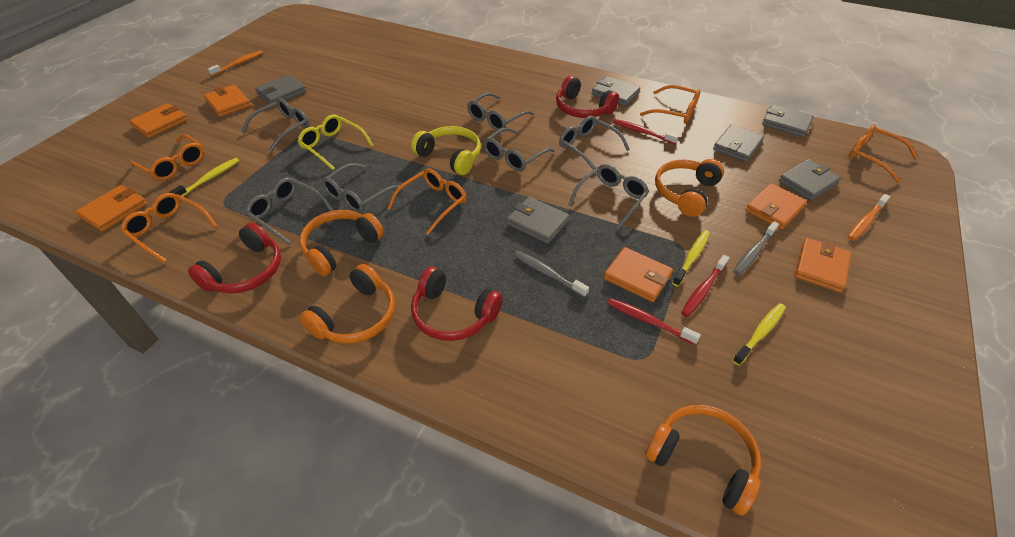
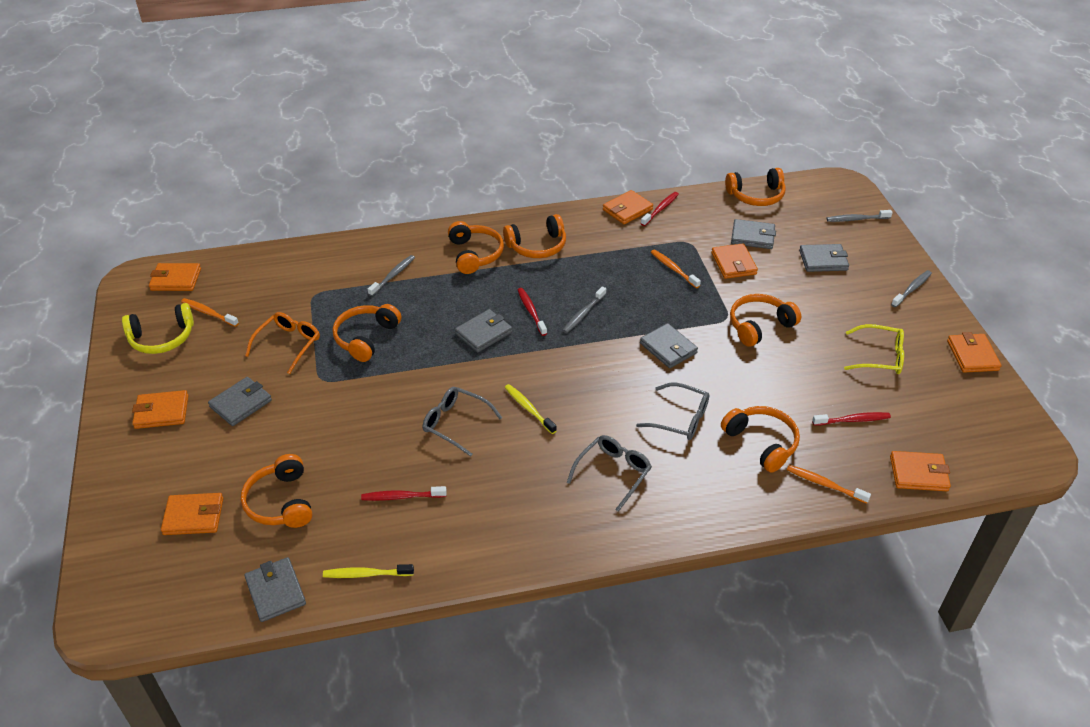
grey glasses: 7 -> 3
grey toothbrush: 2 -> 4
orange glasses: 5 -> 1
orange headphones: 4 -> 7
orange toothbrush: 2 -> 3
orange wallet: 6 -> 7
red headphones: 3 -> 0
red toothbrush: 3 -> 4
yellow toothbrush: 3 -> 2

